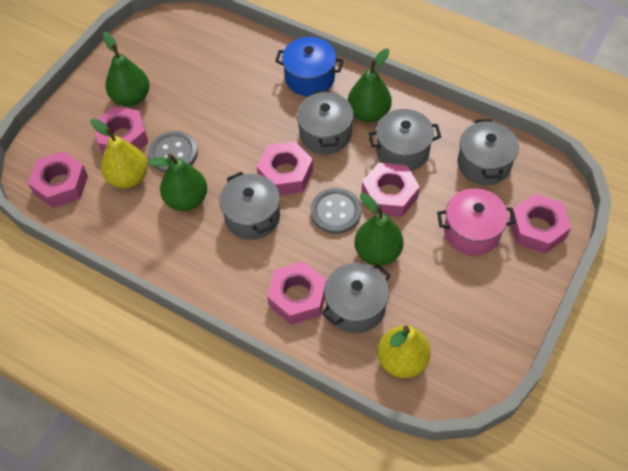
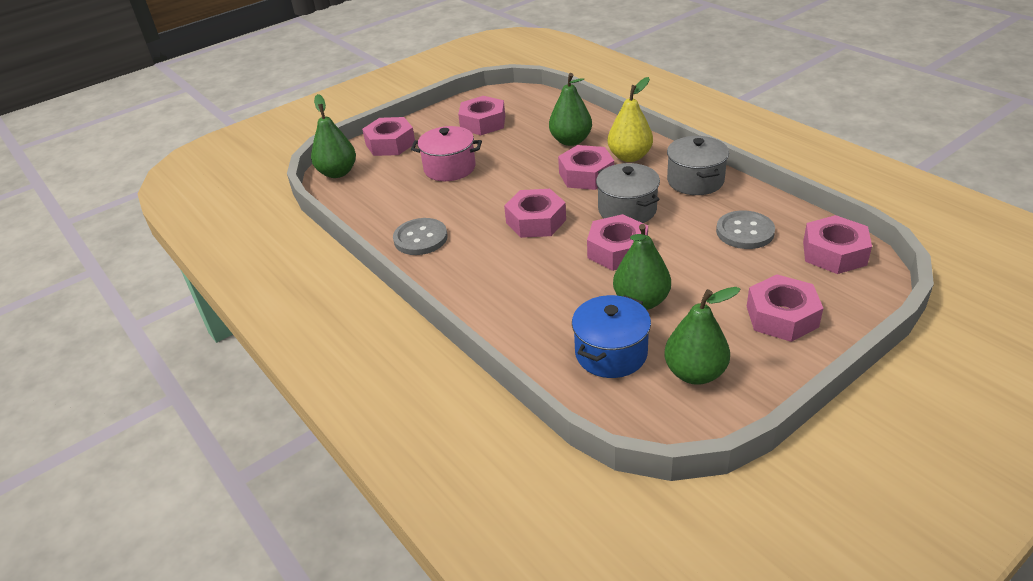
grey pot: 5 -> 2
pink nut: 6 -> 7
yellow pear: 2 -> 1

